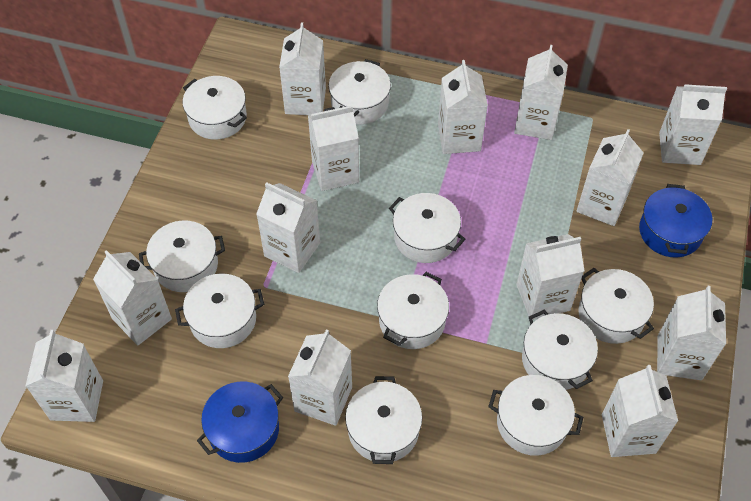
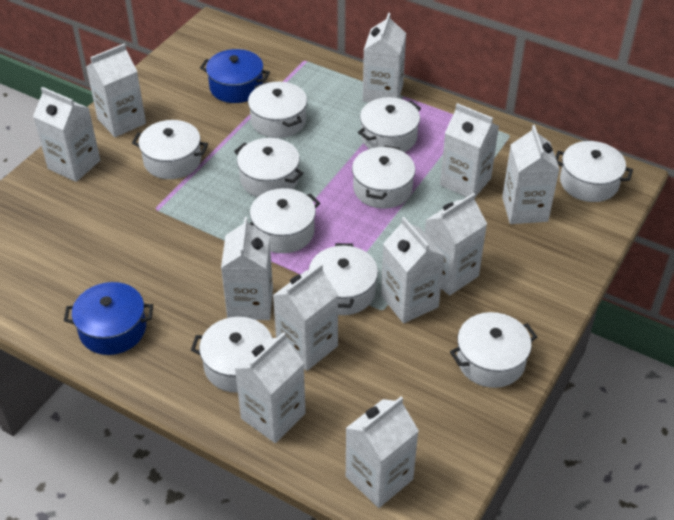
white carton: 13 -> 11

